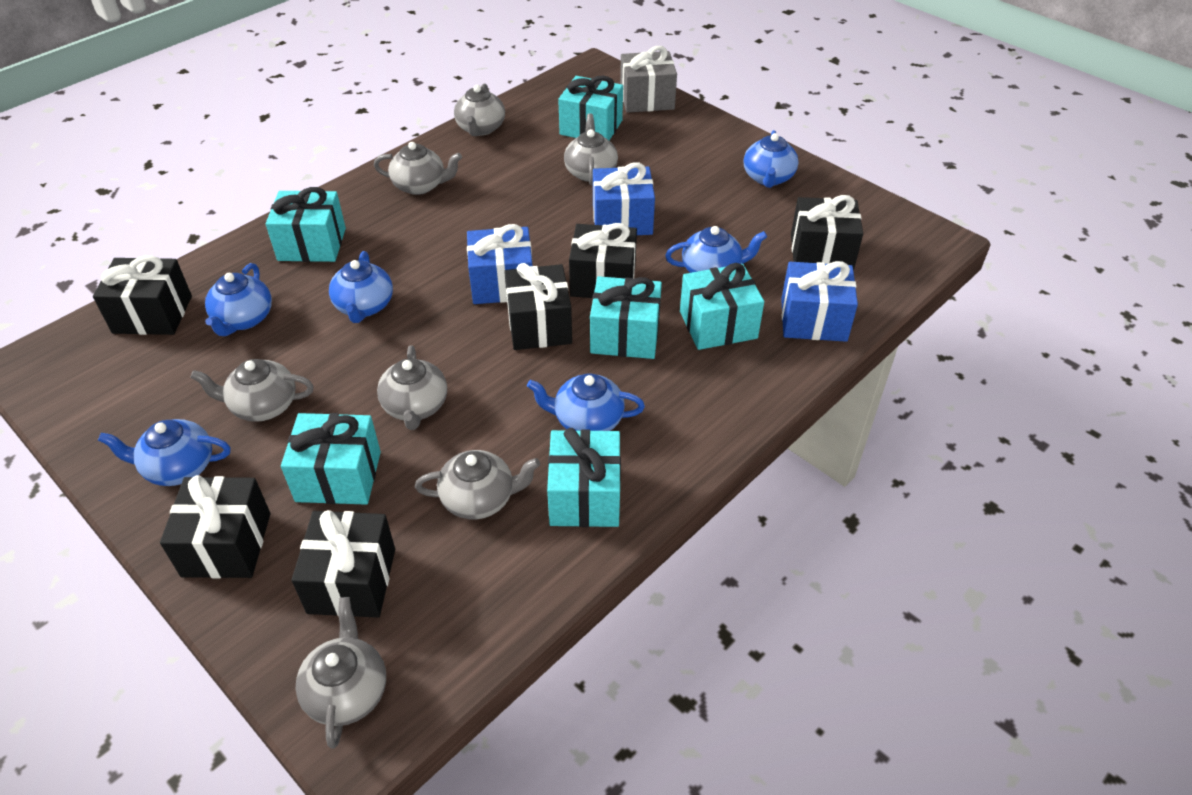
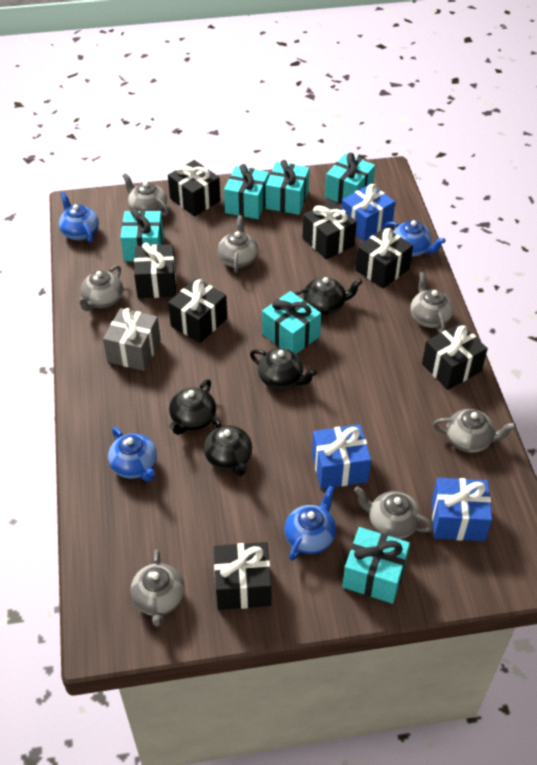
black gift: 6 -> 7
black teapot: 0 -> 4
blue teapot: 6 -> 4

